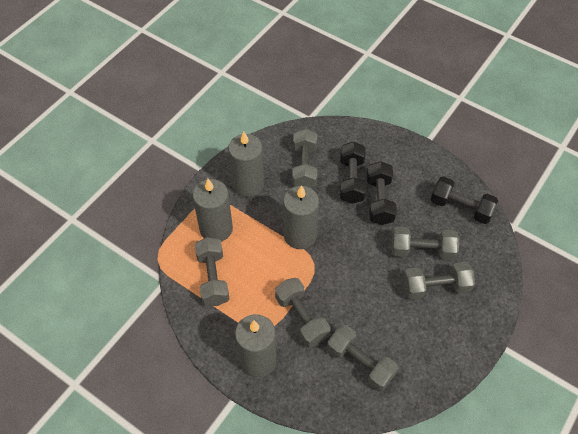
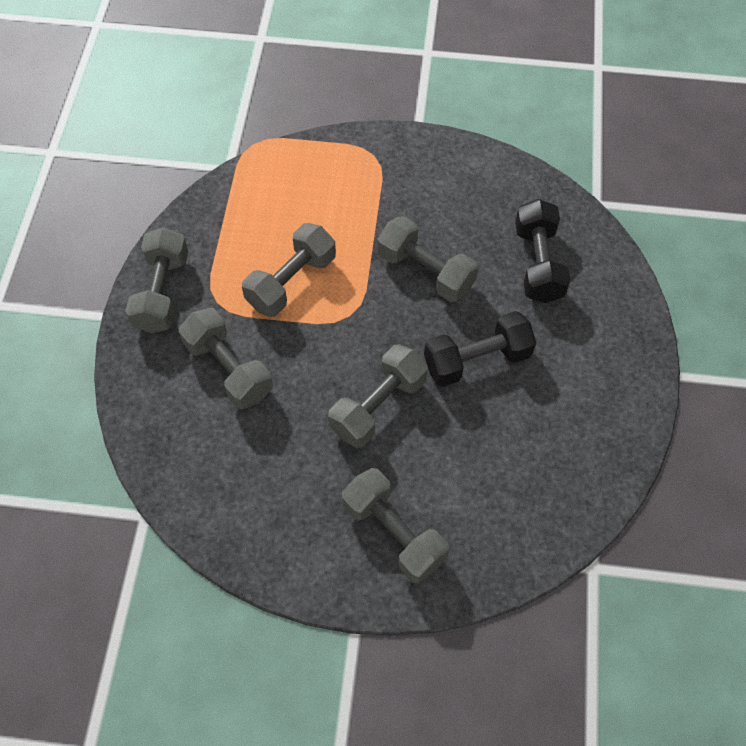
black dumbbell: 3 -> 2
grey candle: 4 -> 0

